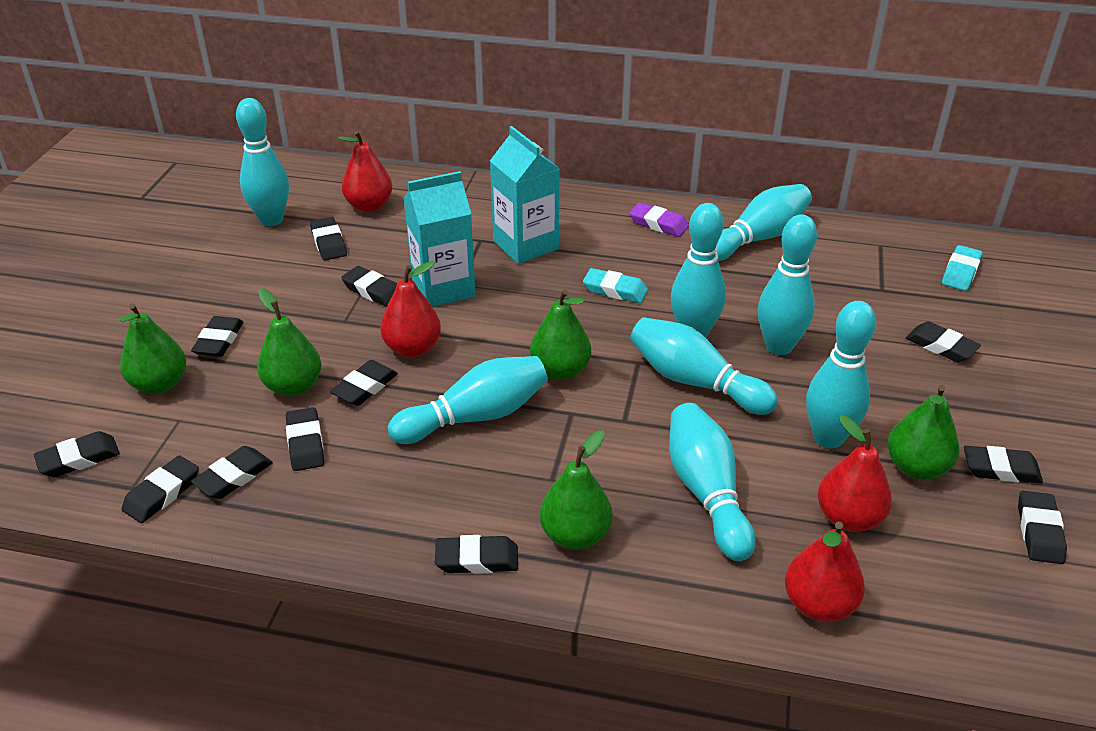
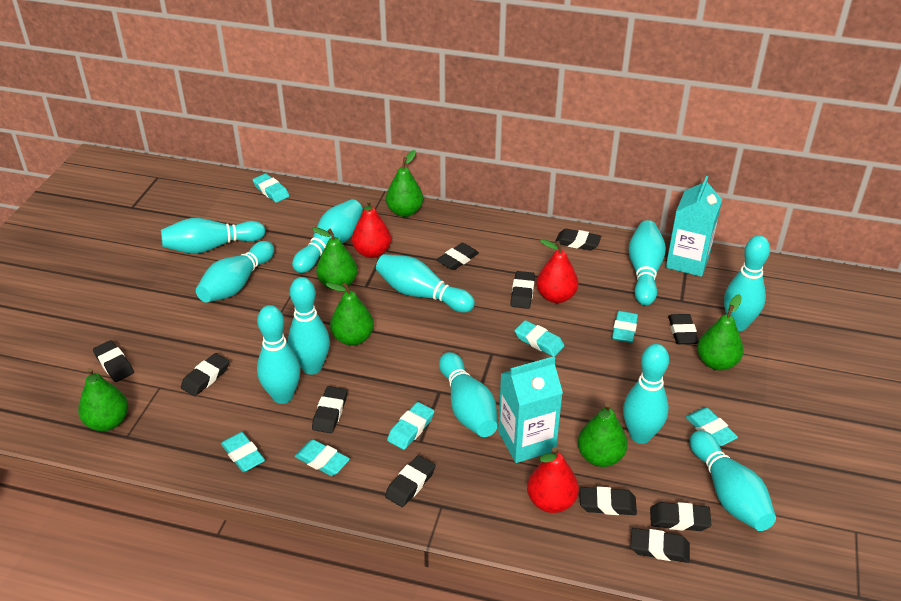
black eraser: 12 -> 11
green pear: 5 -> 6
purple eraser: 1 -> 0
red pear: 4 -> 3
turquoise bowling pin: 8 -> 11
turquoise eraser: 2 -> 7

